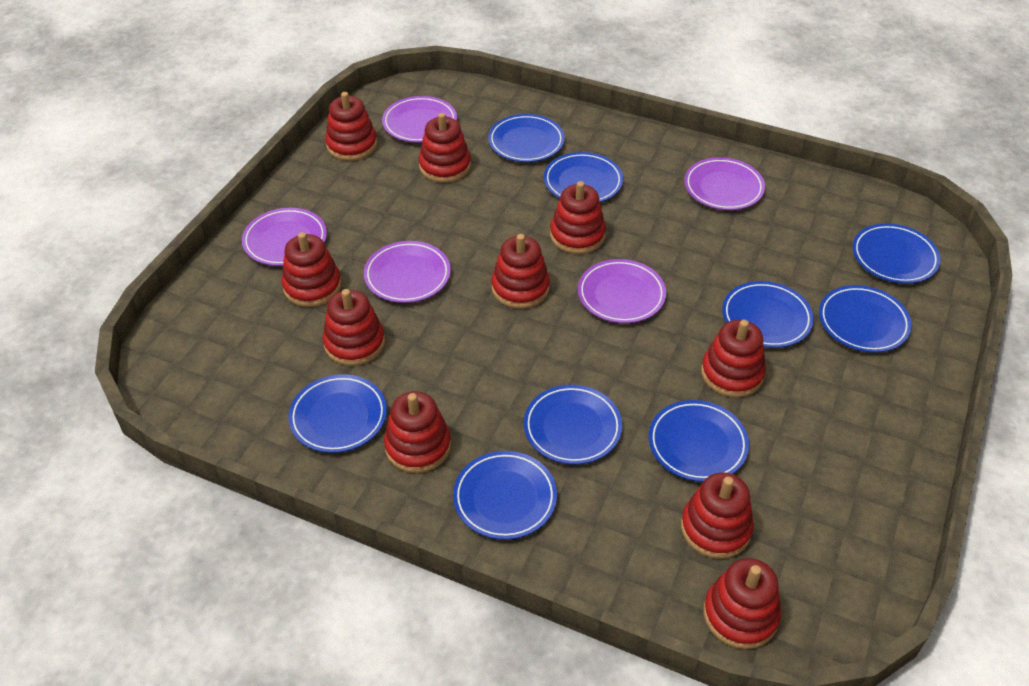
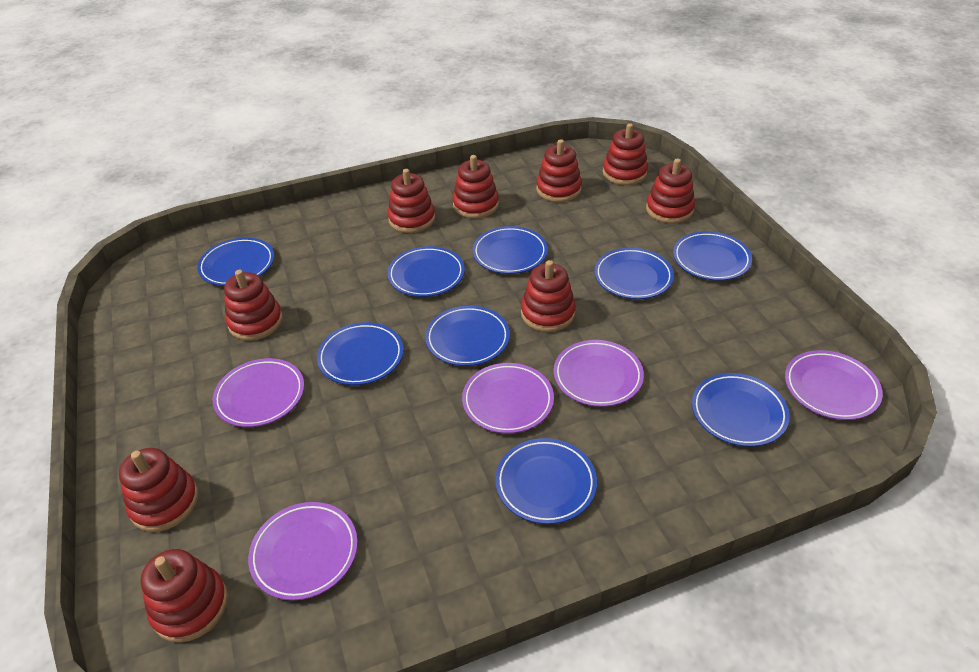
red stacking toy: 10 -> 9

